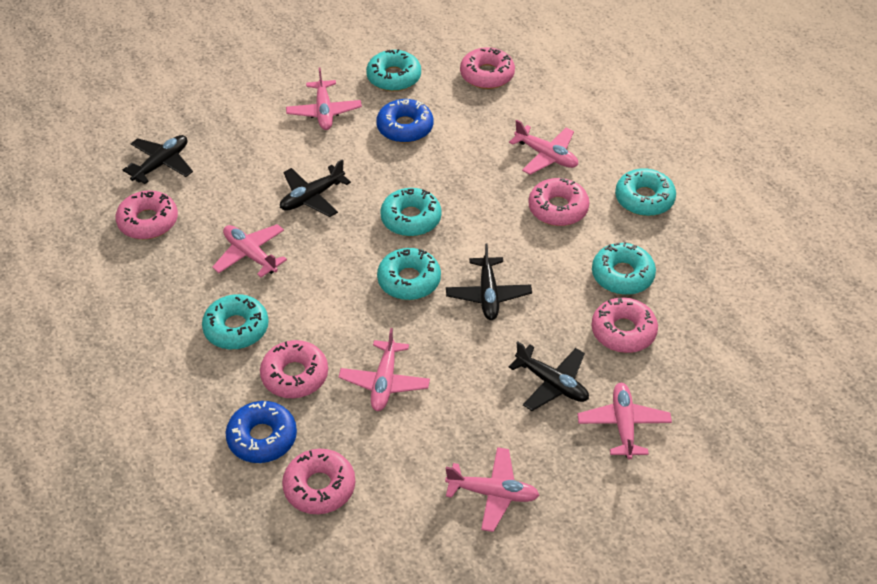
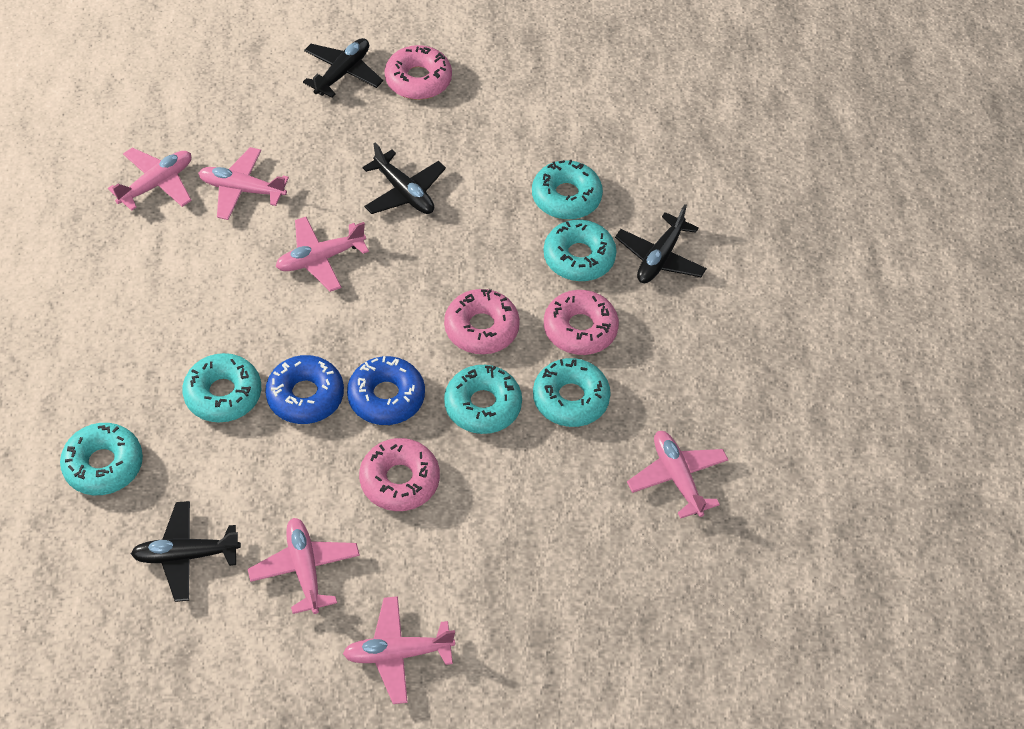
pink donut: 6 -> 4

